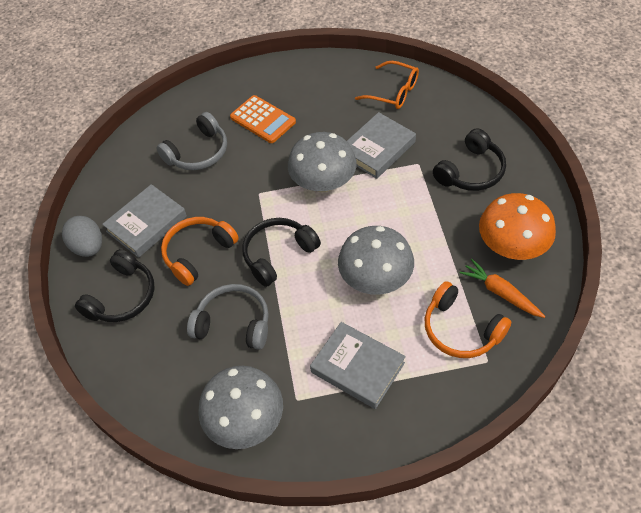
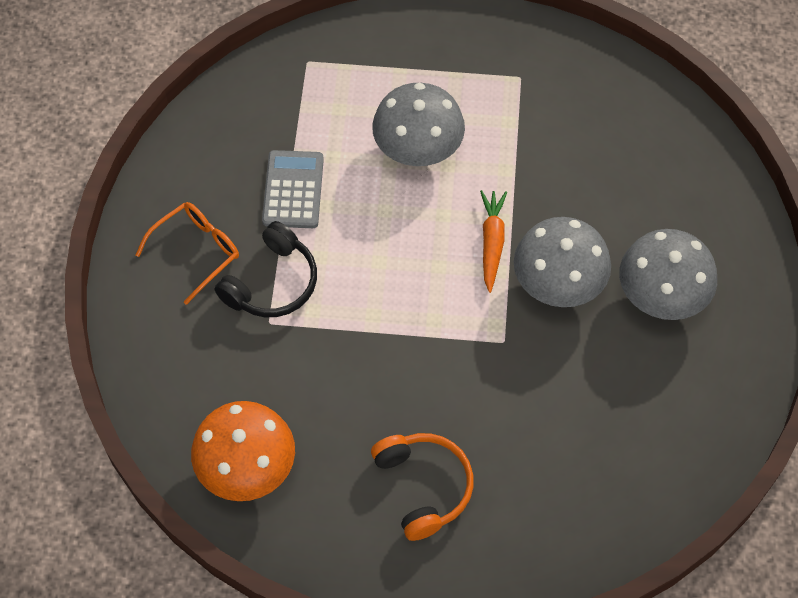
black headphones: 3 -> 1
grey book: 3 -> 0
grey calculator: 0 -> 1
grey egg: 1 -> 0
grey headphones: 2 -> 0
orange calculator: 1 -> 0
orange headphones: 2 -> 1

